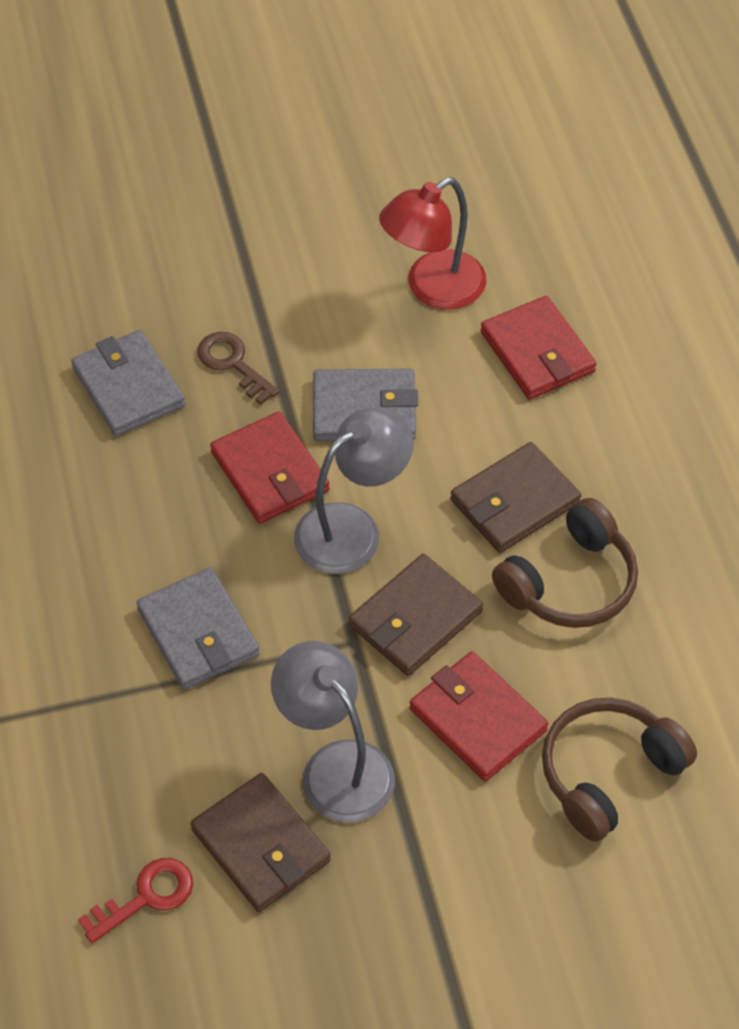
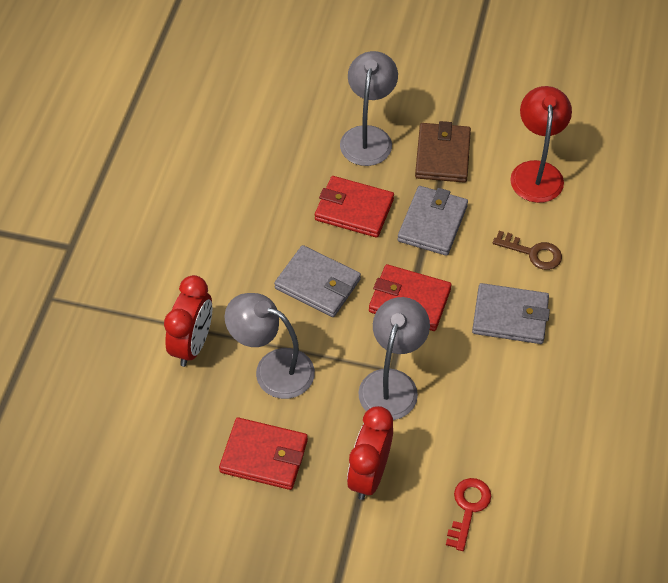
brown headphones: 2 -> 0
brown wallet: 3 -> 1
grey lamp: 2 -> 3
red clock: 0 -> 2

